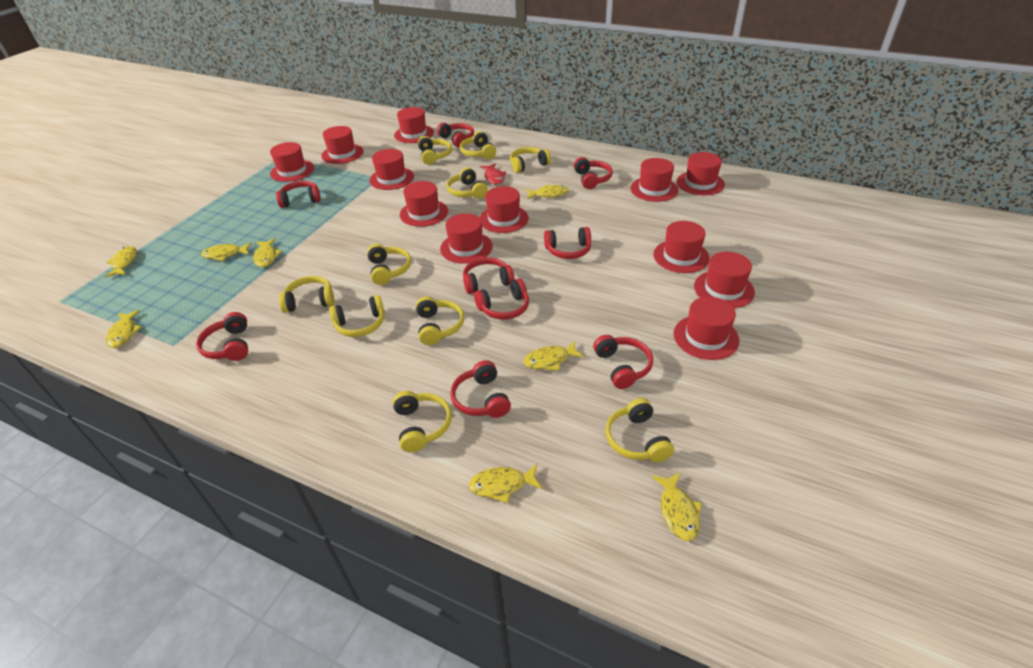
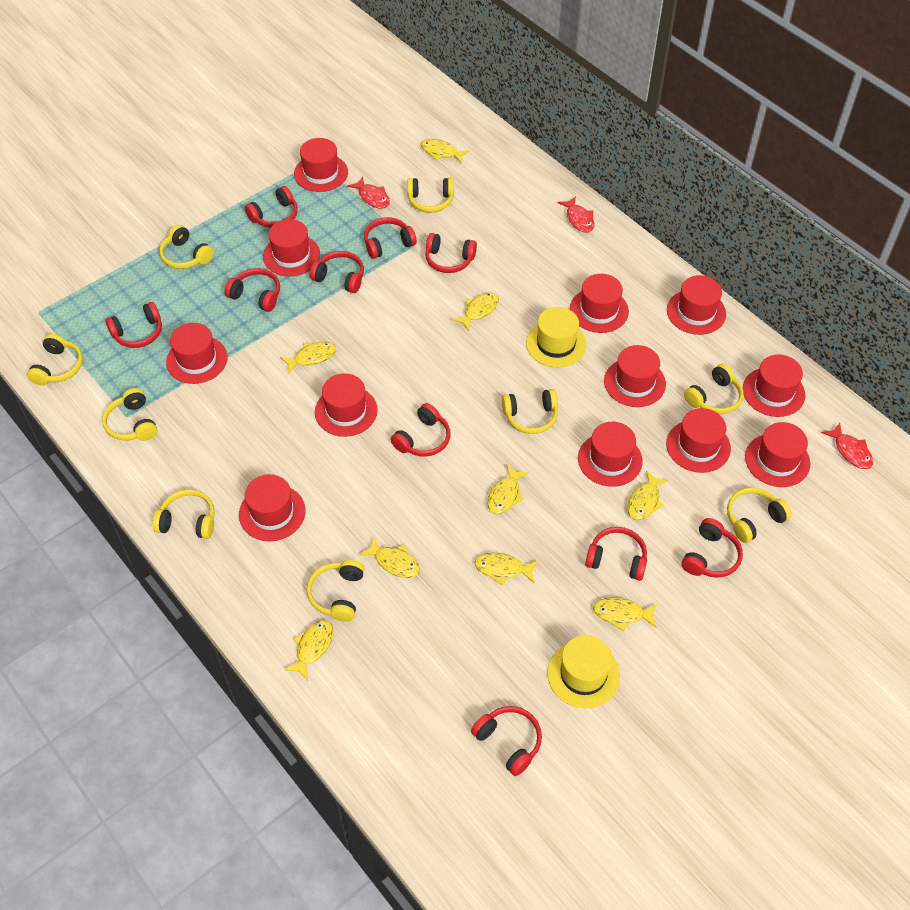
red fish: 1 -> 3
red headphones: 9 -> 10
yellow fish: 8 -> 9
yellow hat: 0 -> 2
yellow headphones: 10 -> 9

